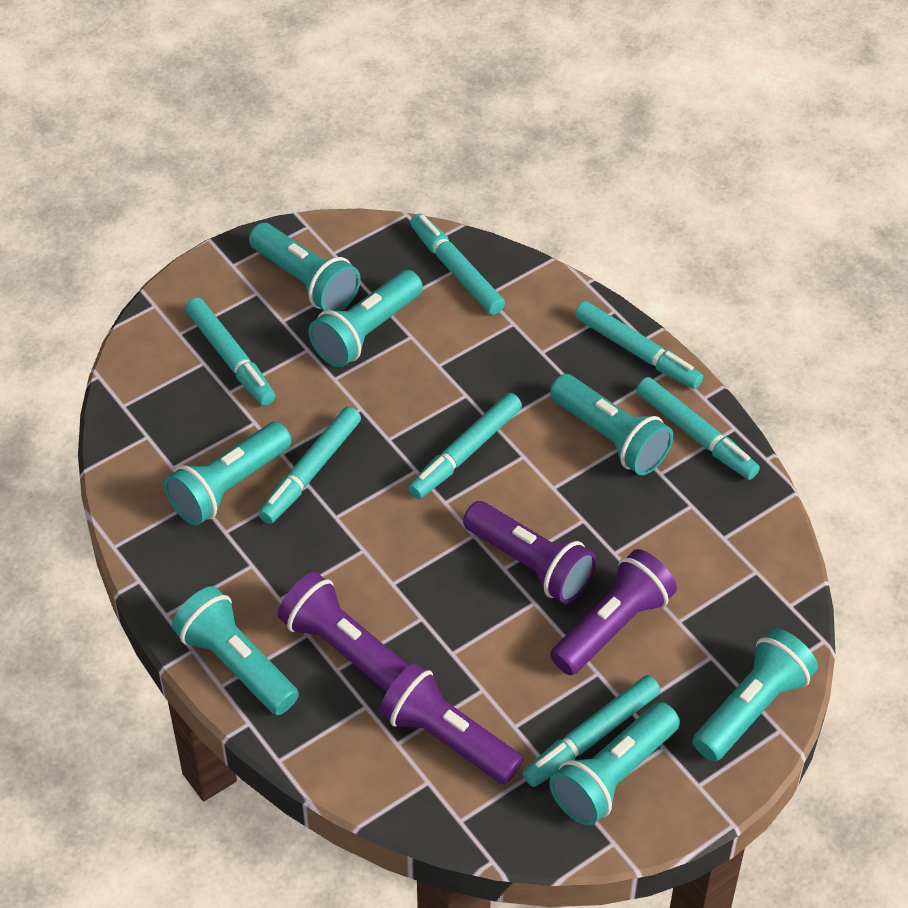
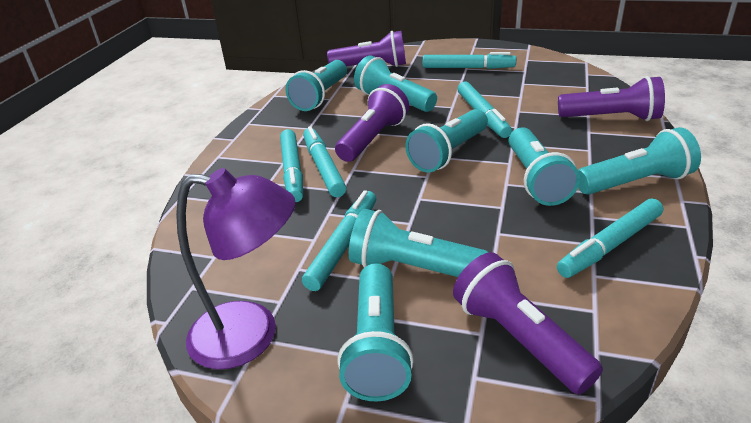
purple lamp: 0 -> 1
turquoise marker: 7 -> 6

